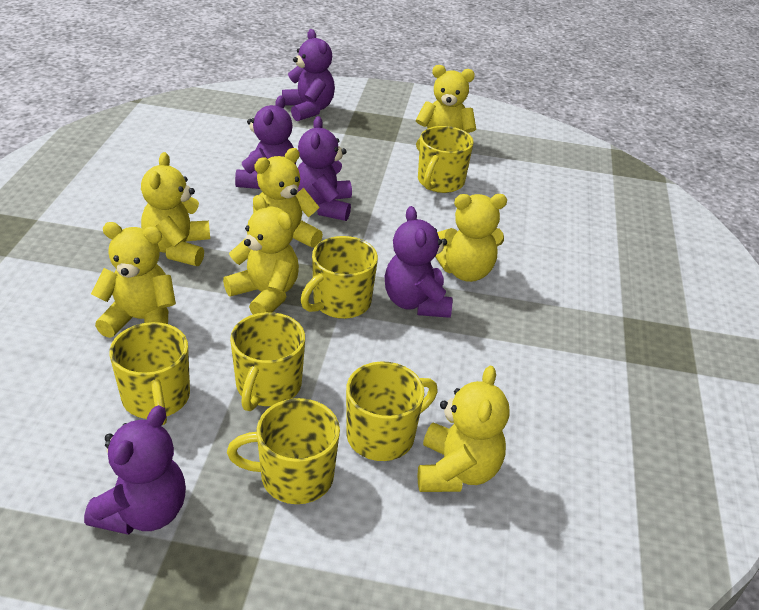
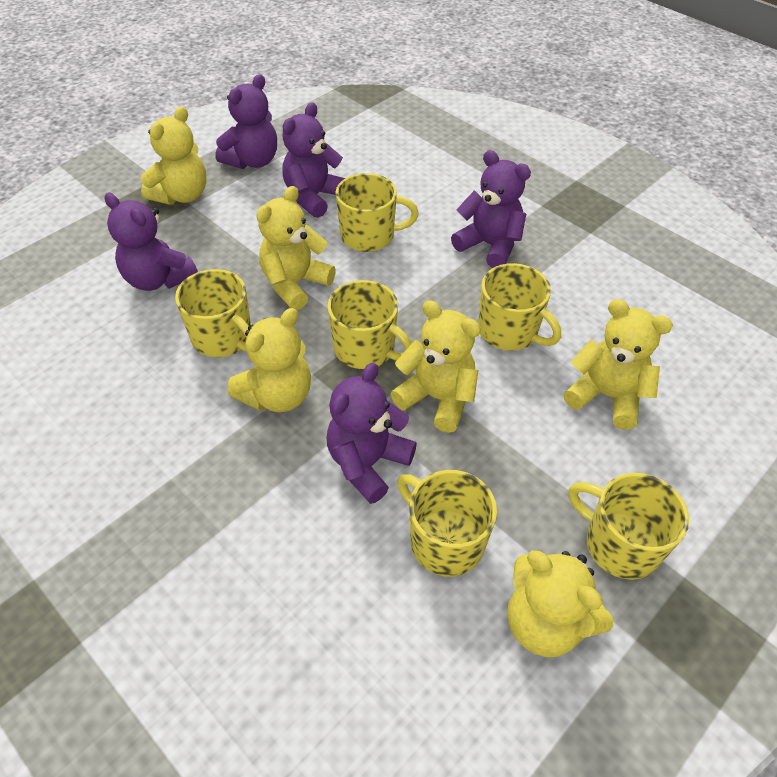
yellow teddy bear: 7 -> 6

